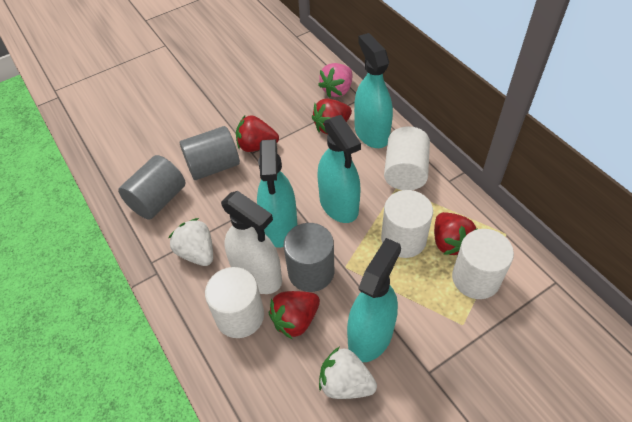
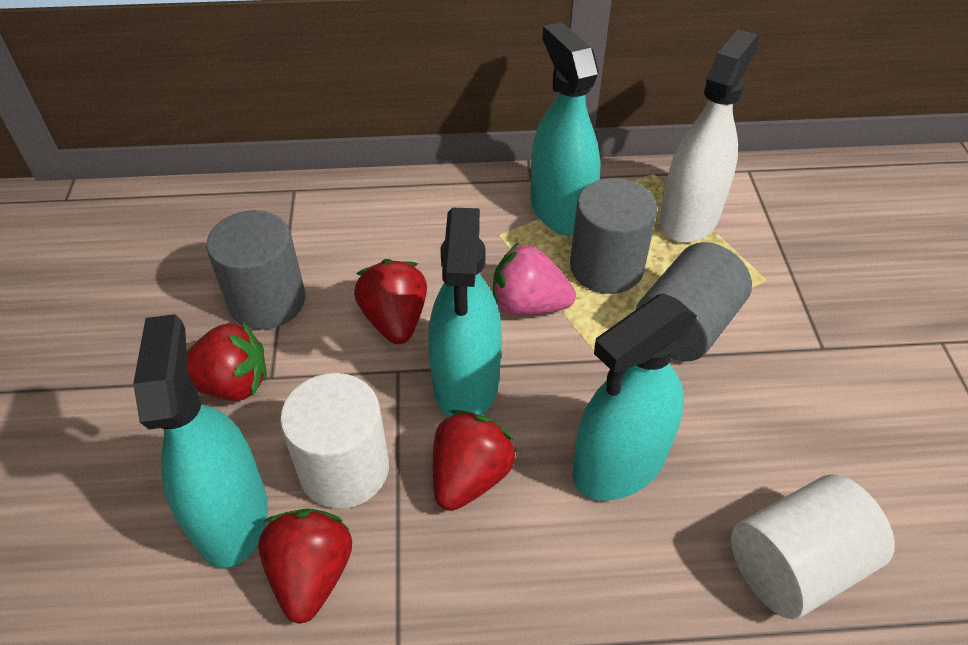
white cylinder: 4 -> 2
white strawberry: 2 -> 0

